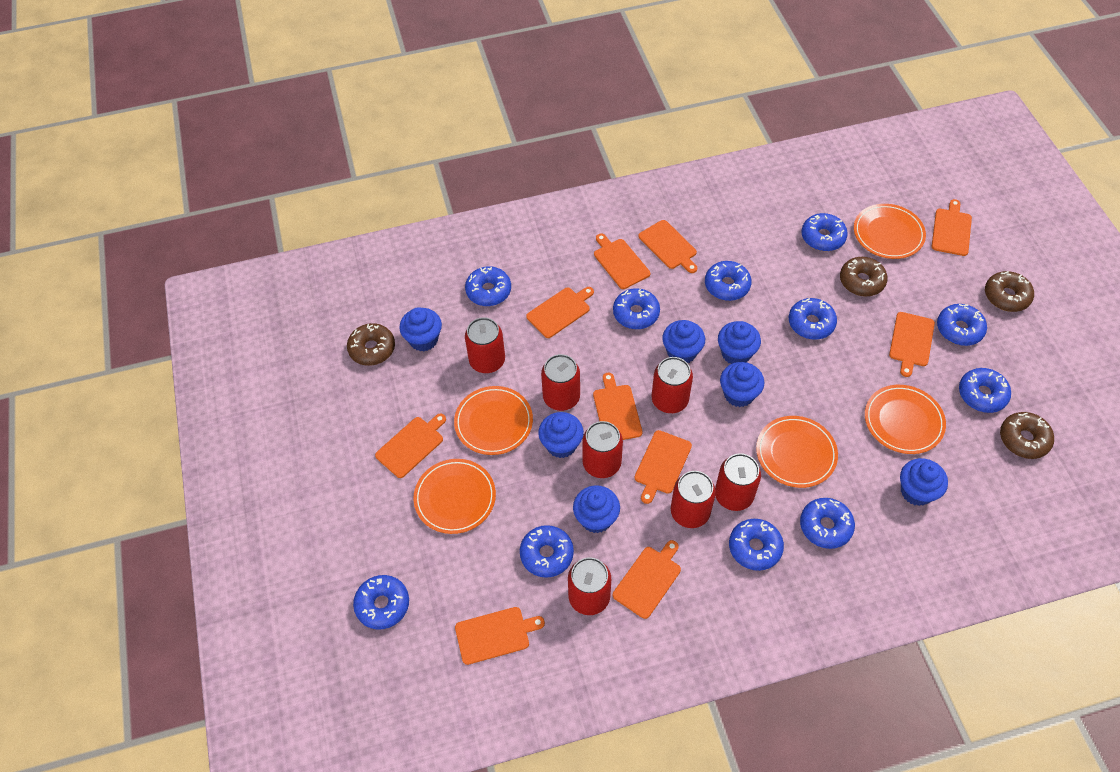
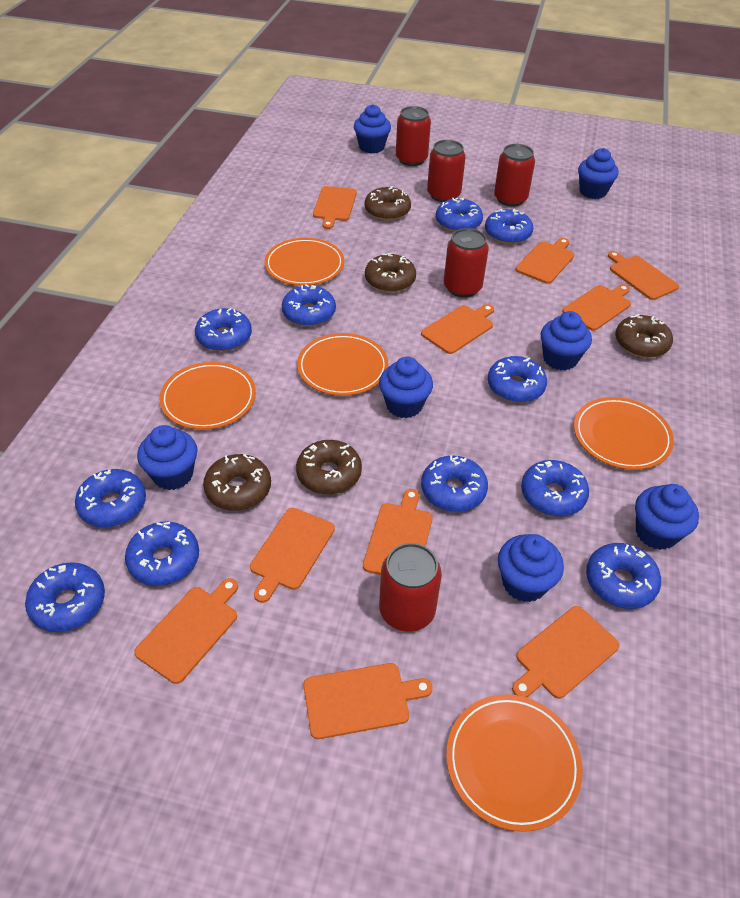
brown donut: 4 -> 5
red can: 7 -> 5

